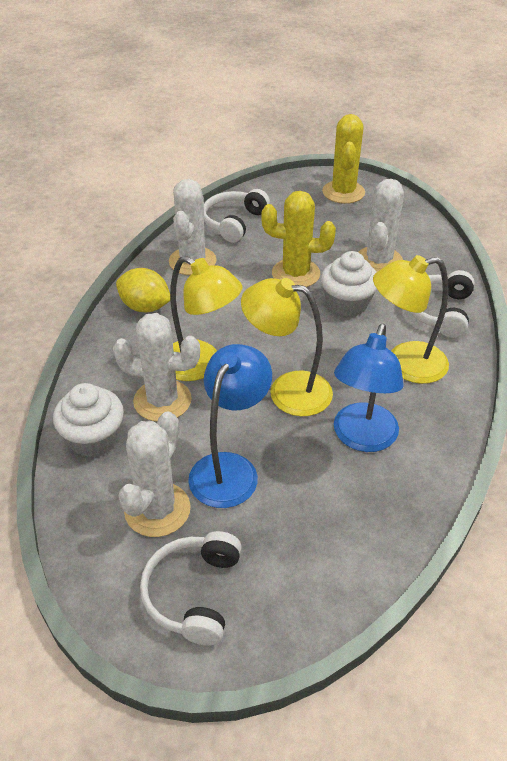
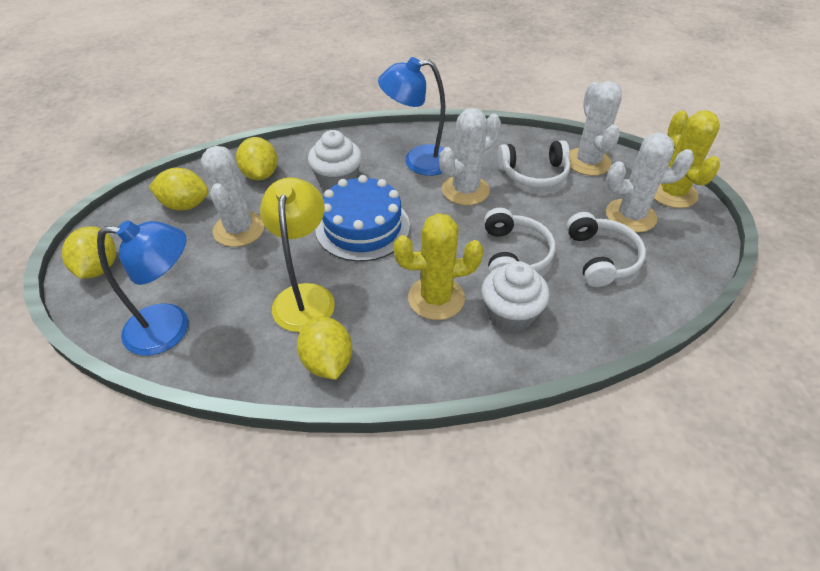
blue cake: 0 -> 1
yellow lamp: 3 -> 1
yellow lemon: 1 -> 4

